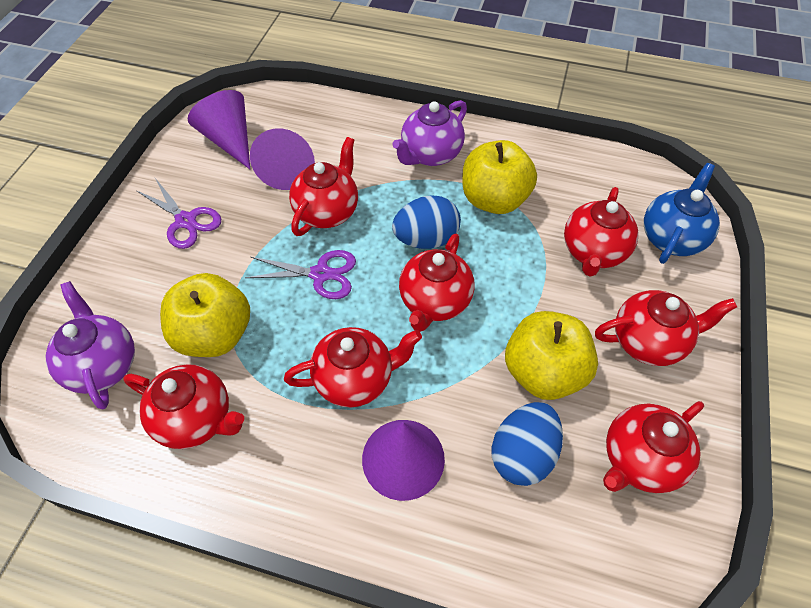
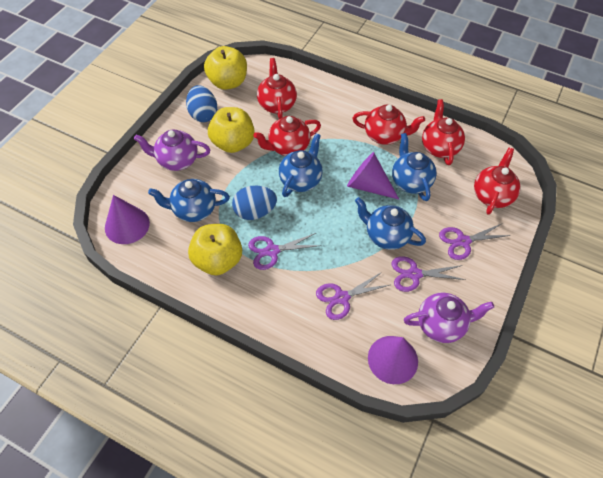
blue teapot: 1 -> 4
purple scissors: 2 -> 4
red teapot: 7 -> 5

